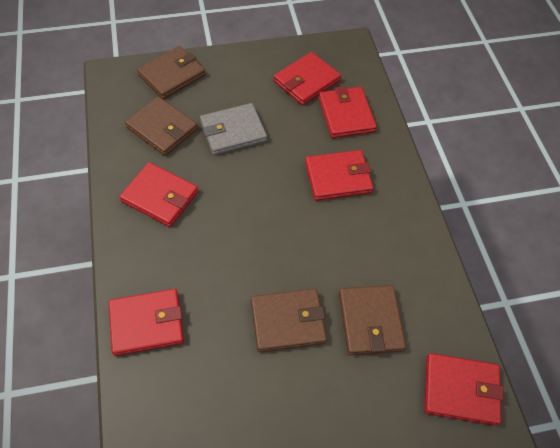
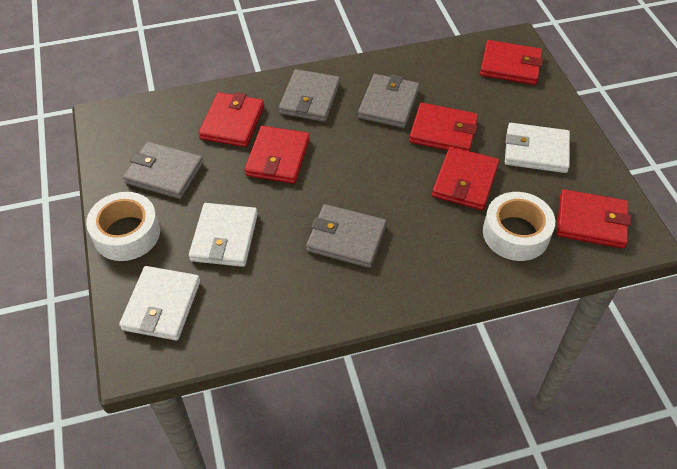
brown wallet: 4 -> 0
grey wallet: 1 -> 4
white tape: 0 -> 2
white wallet: 0 -> 3

